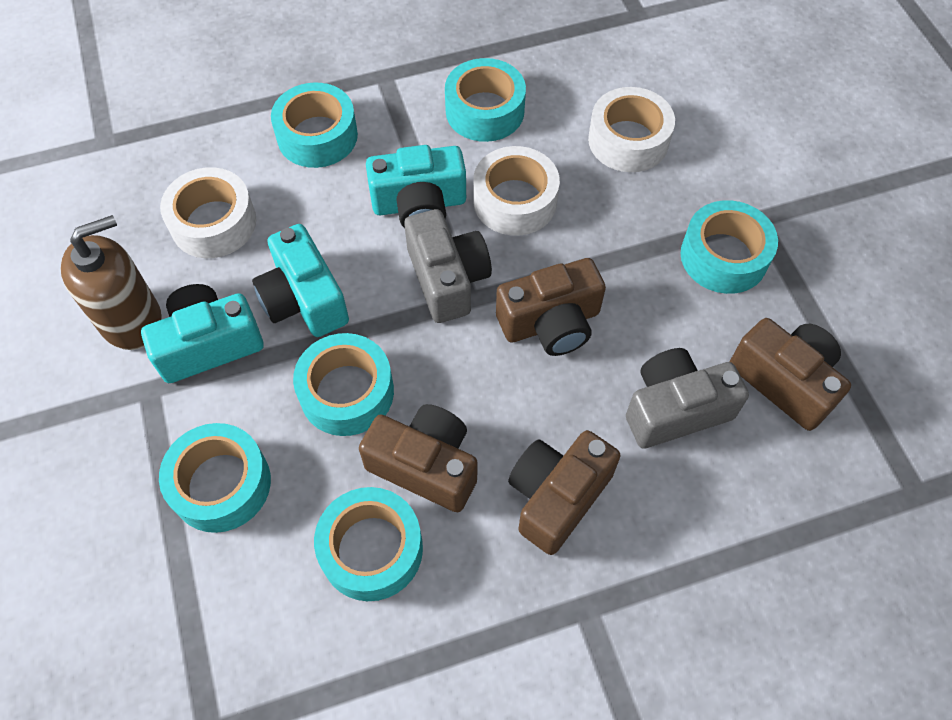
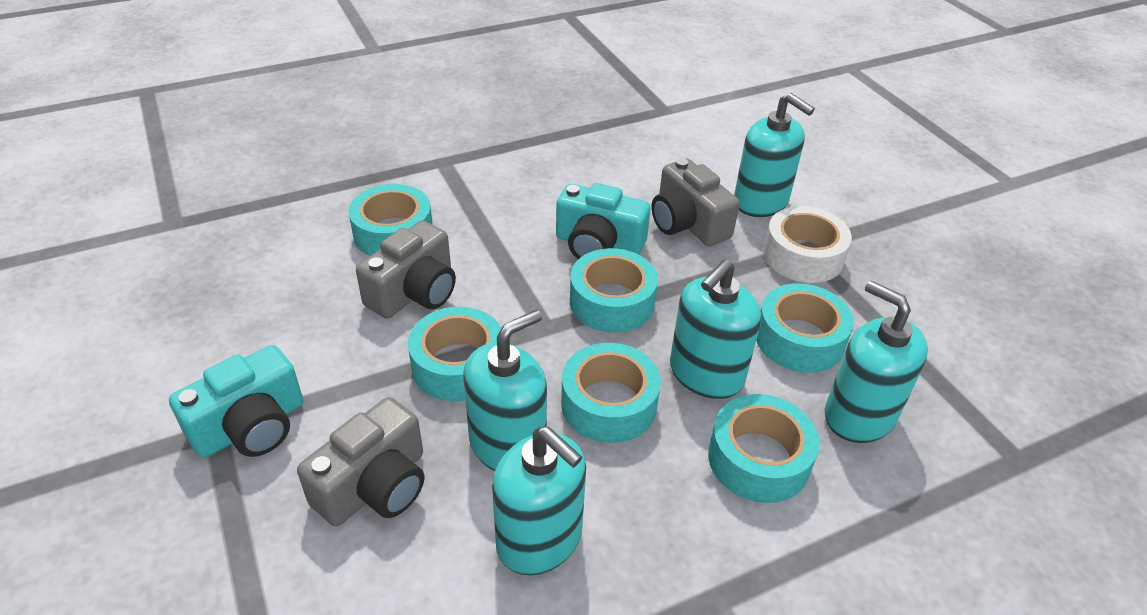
brown camera: 4 -> 0
brown soap dispenser: 1 -> 0
grey camera: 2 -> 3
turquoise camera: 3 -> 2
turquoise soap dispenser: 0 -> 5
white tape: 3 -> 1

